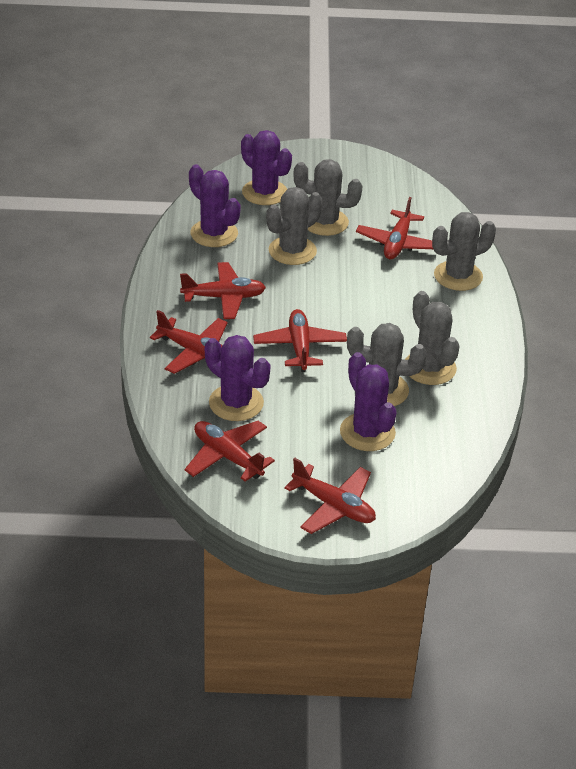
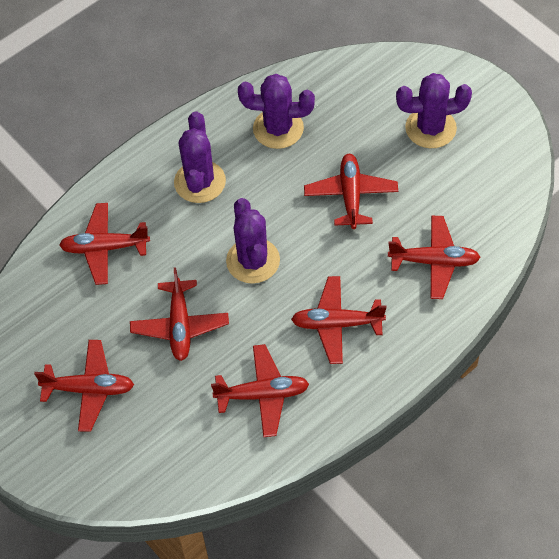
grey cactus: 5 -> 0
red plane: 6 -> 7

